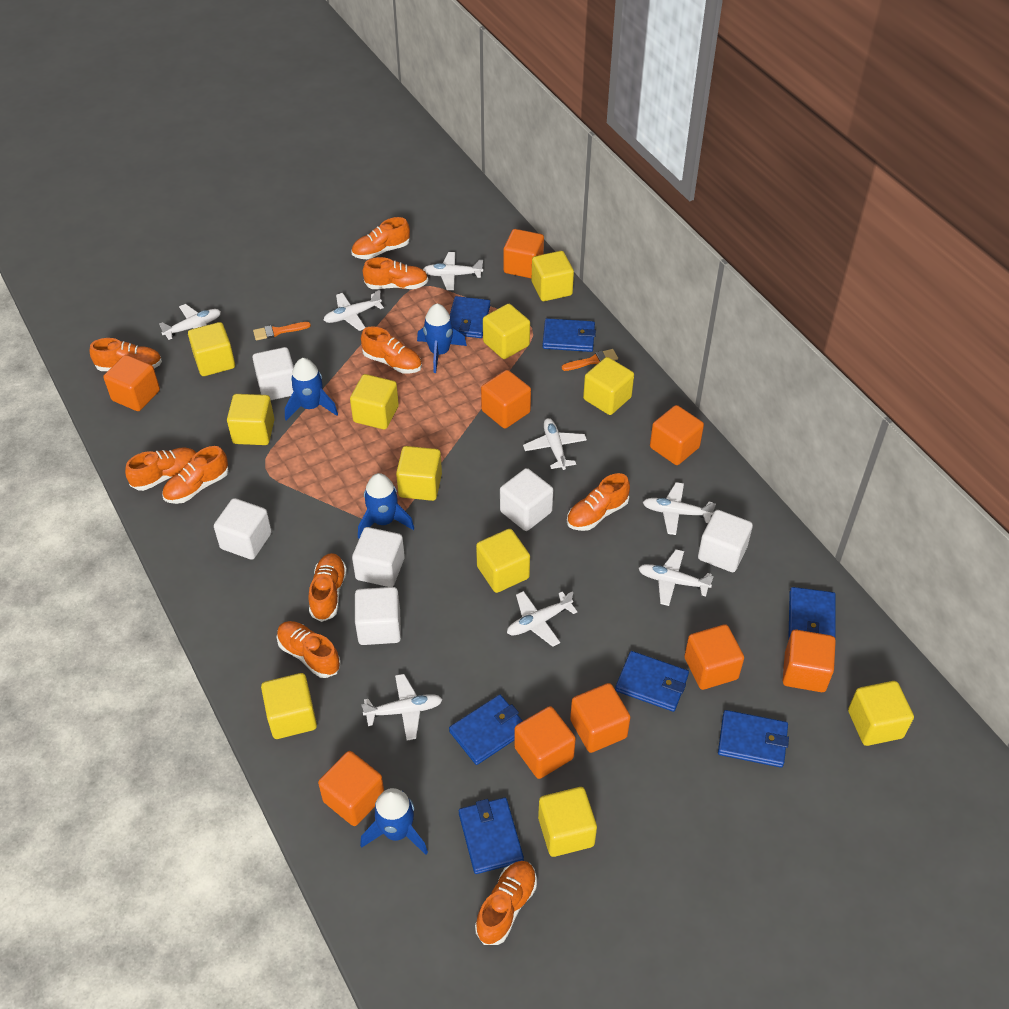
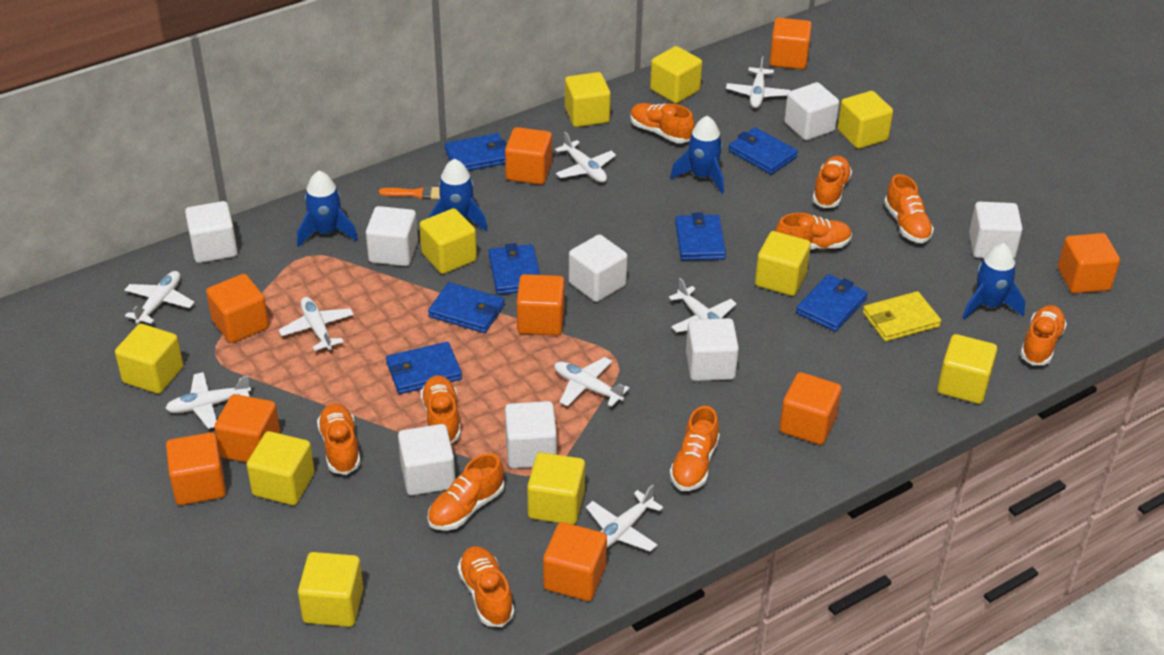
orange brush: 2 -> 1
white cube: 6 -> 8
yellow cube: 11 -> 10
yellow wallet: 0 -> 1

